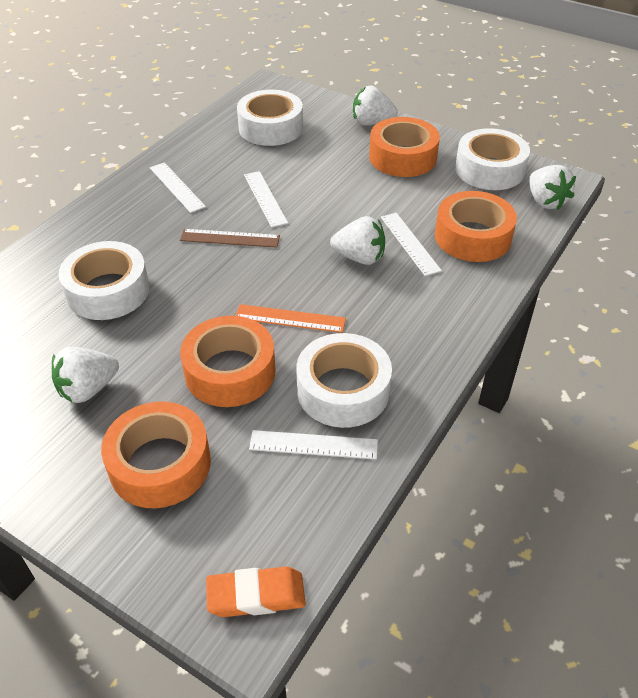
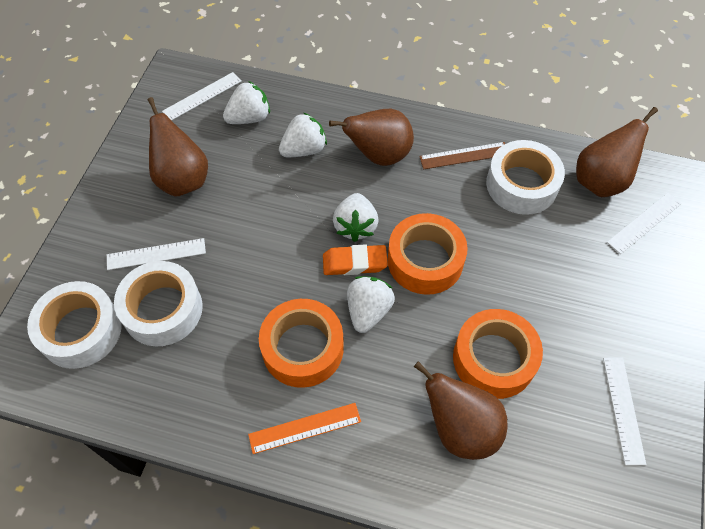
brown pear: 0 -> 4
orange tape: 4 -> 3
white tape: 4 -> 3

